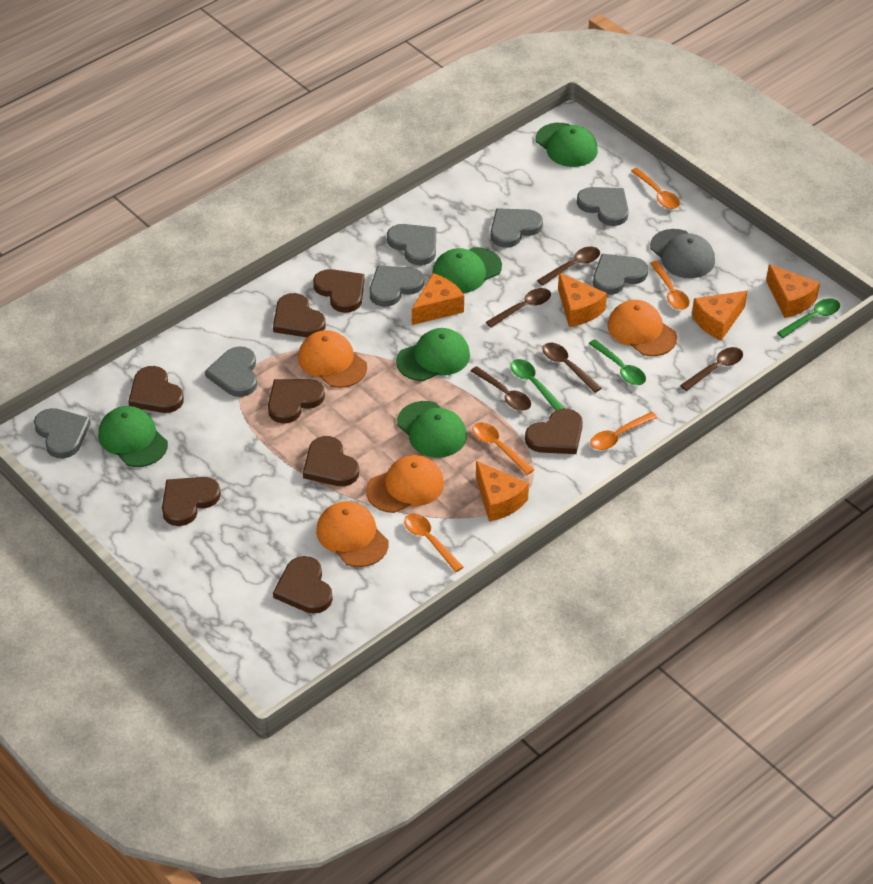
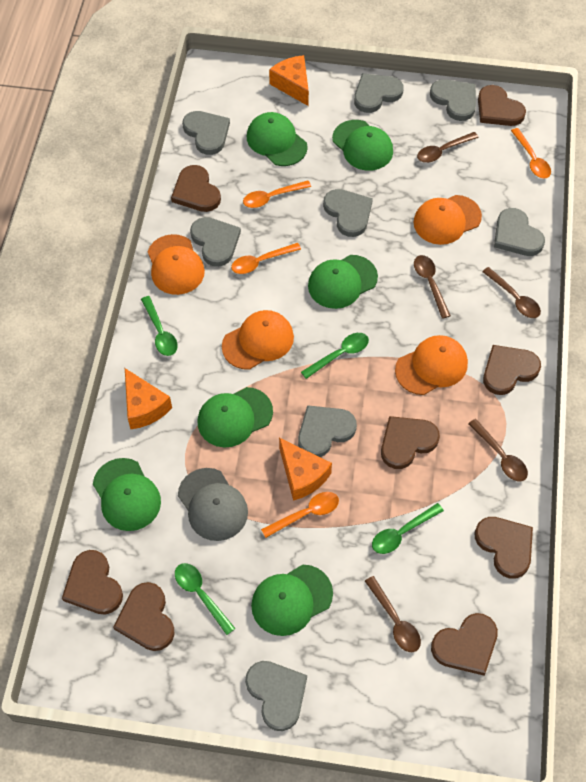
green cap: 5 -> 6
green spoon: 3 -> 4
grey heart: 7 -> 8
orange cheese: 5 -> 3
orange spoon: 5 -> 4

